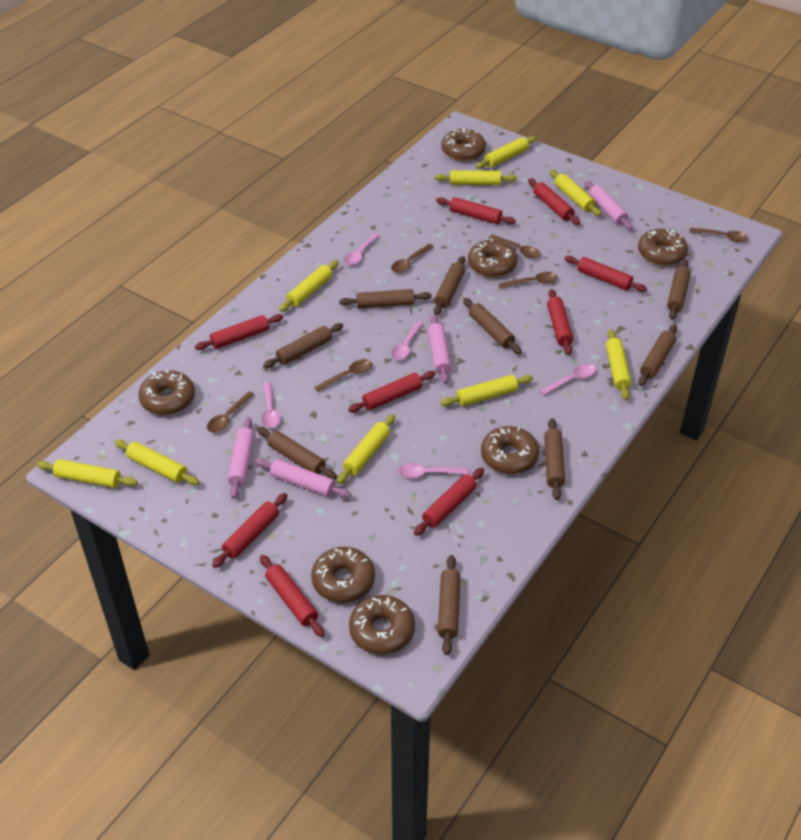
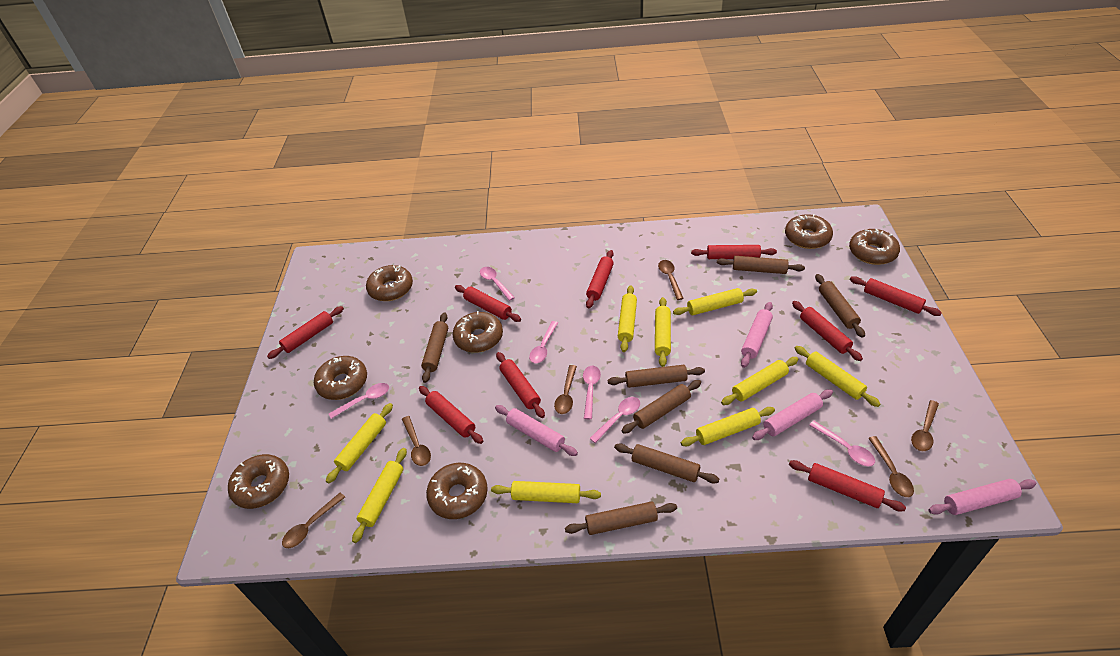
brown rolling pin: 9 -> 7
pink spoon: 5 -> 6

